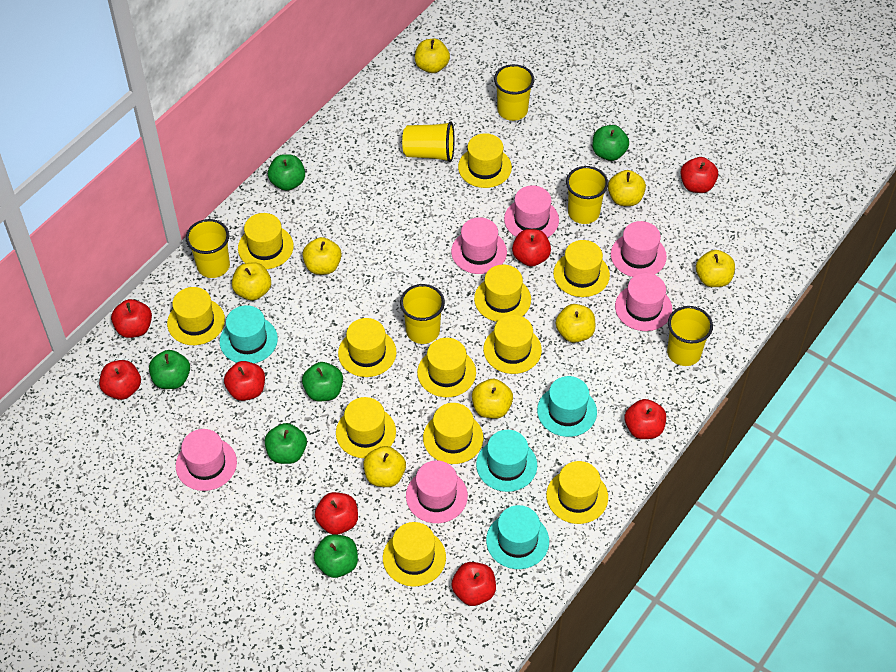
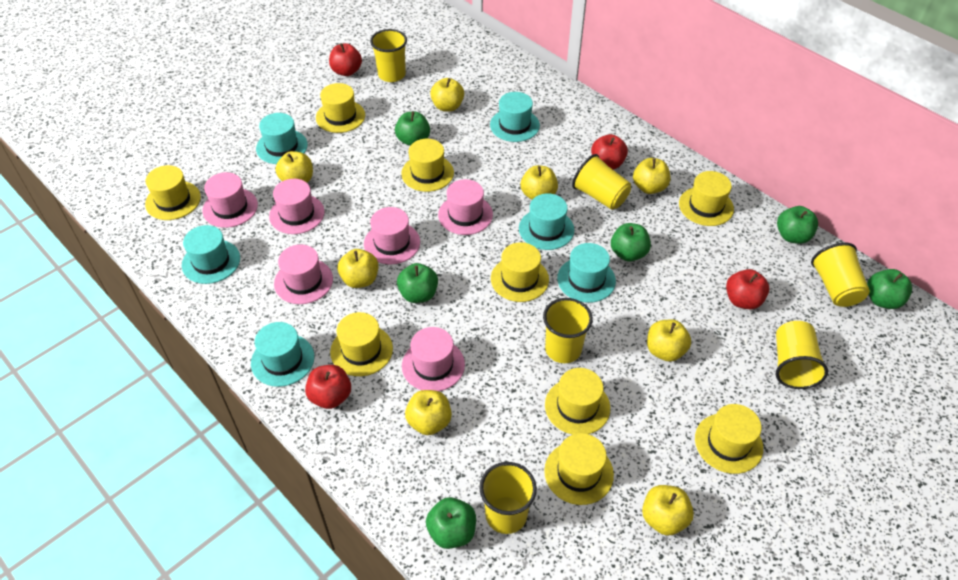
red apple: 8 -> 4
turquoise hat: 4 -> 6
yellow hat: 12 -> 9

